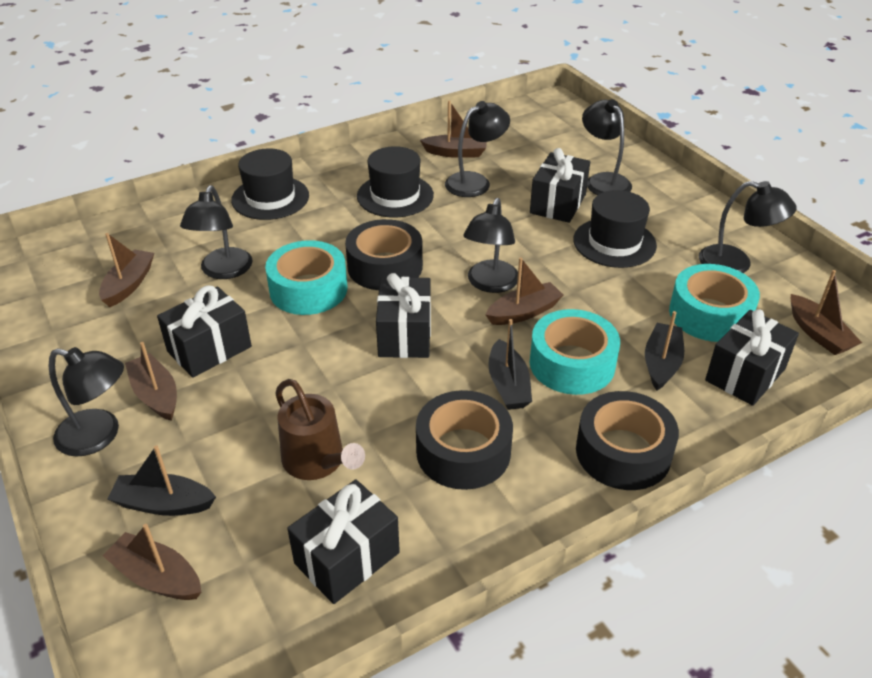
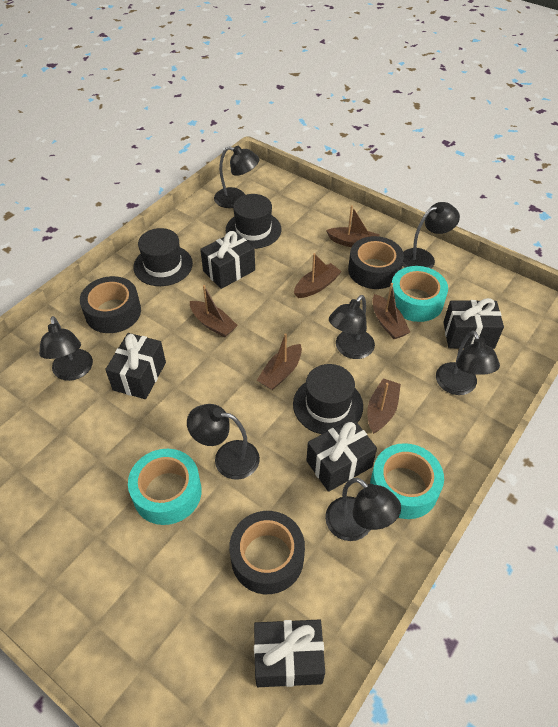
black boat: 3 -> 0
black lamp: 6 -> 7
brown watering can: 1 -> 0

